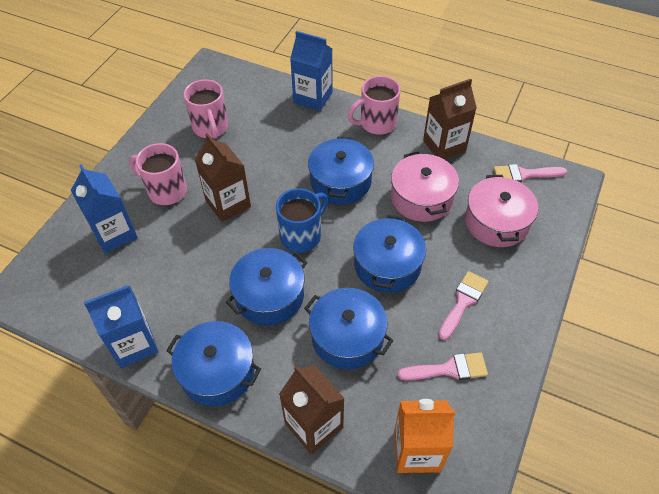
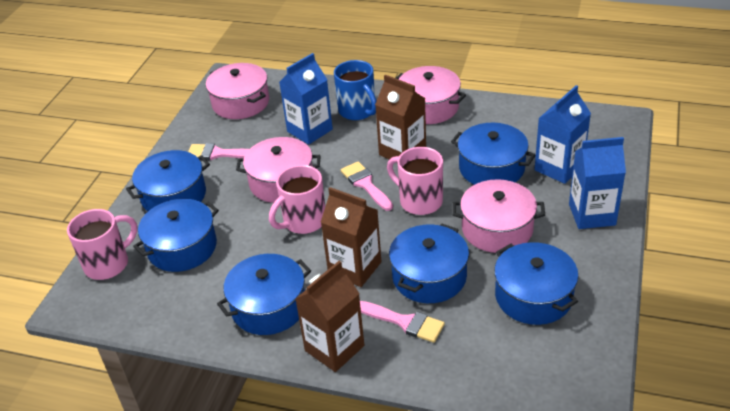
blue pot: 5 -> 6
orange carton: 1 -> 0
pink pot: 2 -> 4

